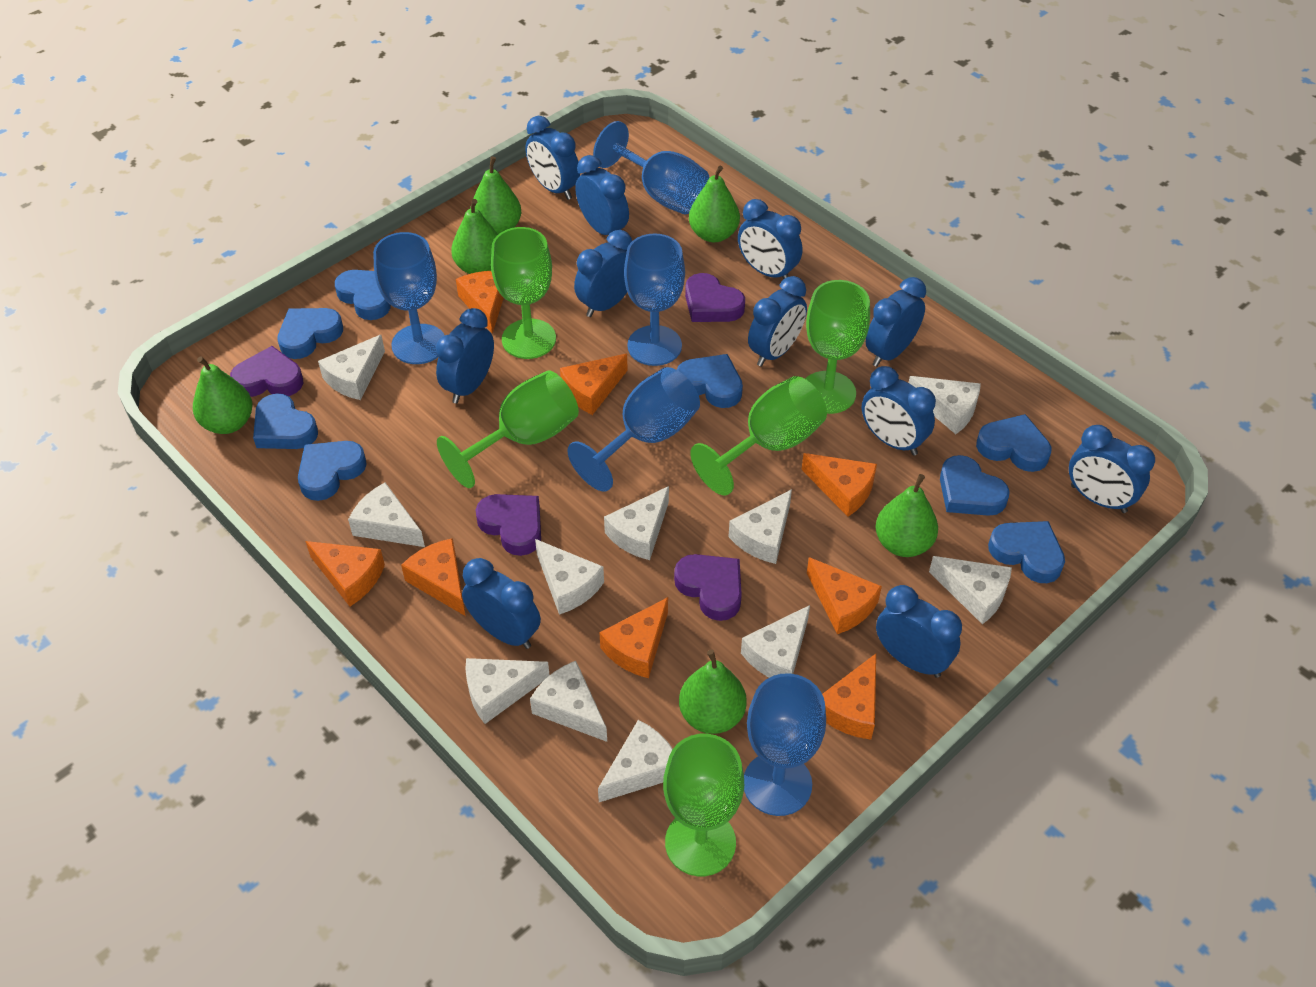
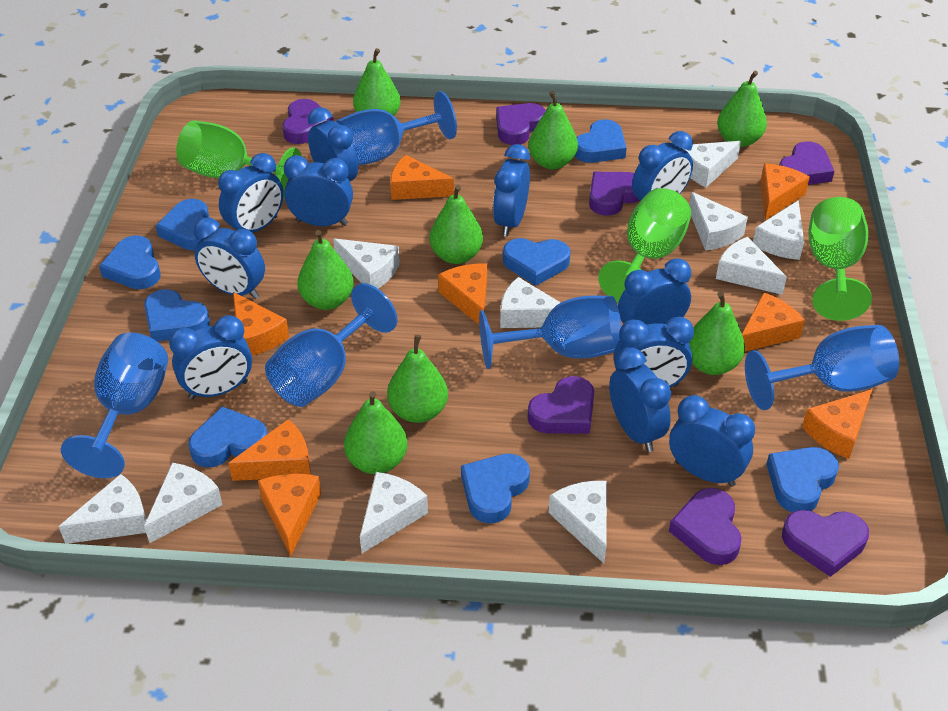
green goblet: 5 -> 3
green pear: 6 -> 8
purple heart: 4 -> 7
white cheese: 11 -> 10

